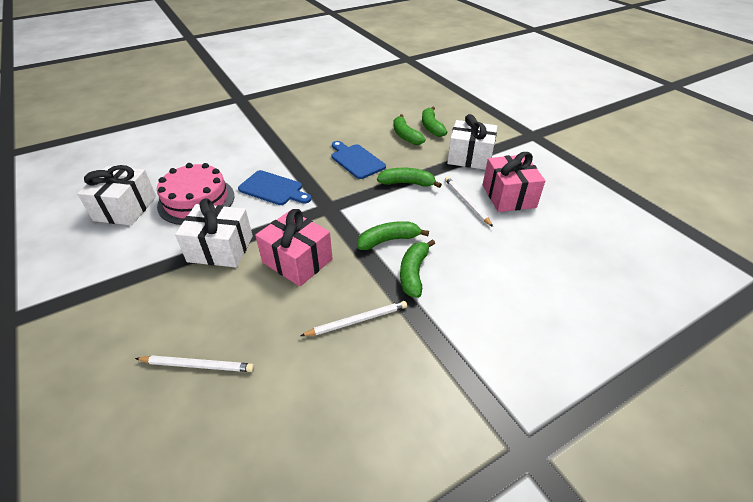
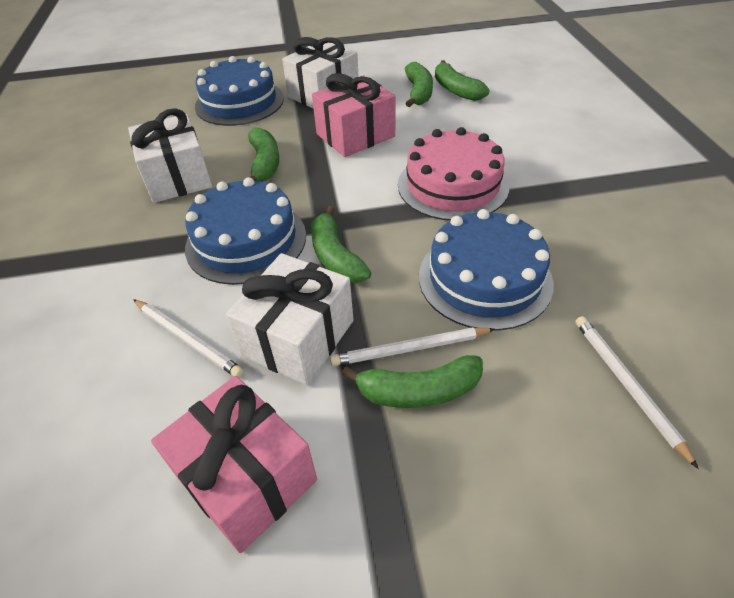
blue cake: 0 -> 3
blue cutting board: 2 -> 0

